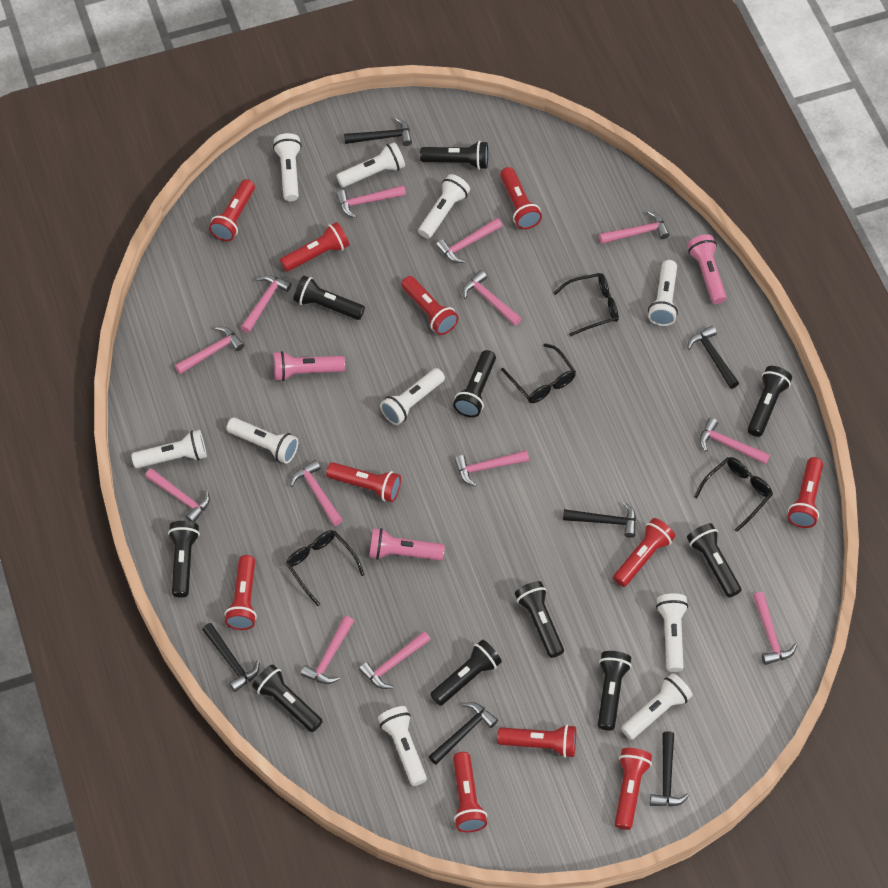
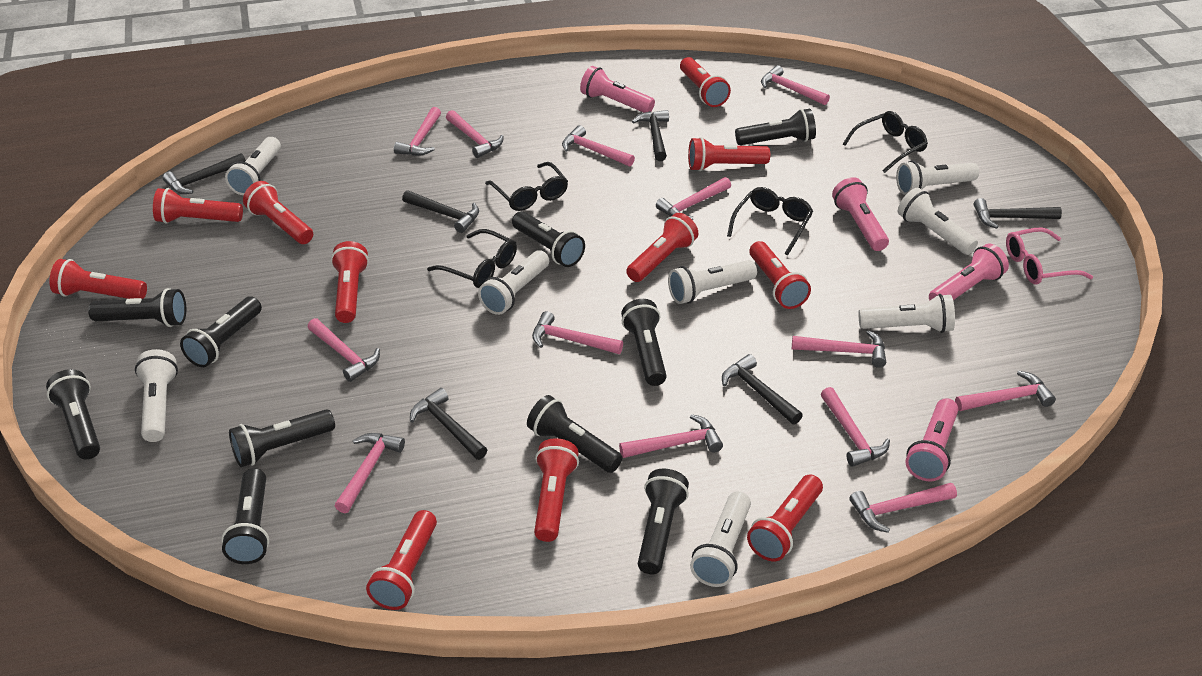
pink flashlight: 3 -> 4
pink glasses: 0 -> 1
white flashlight: 10 -> 8

